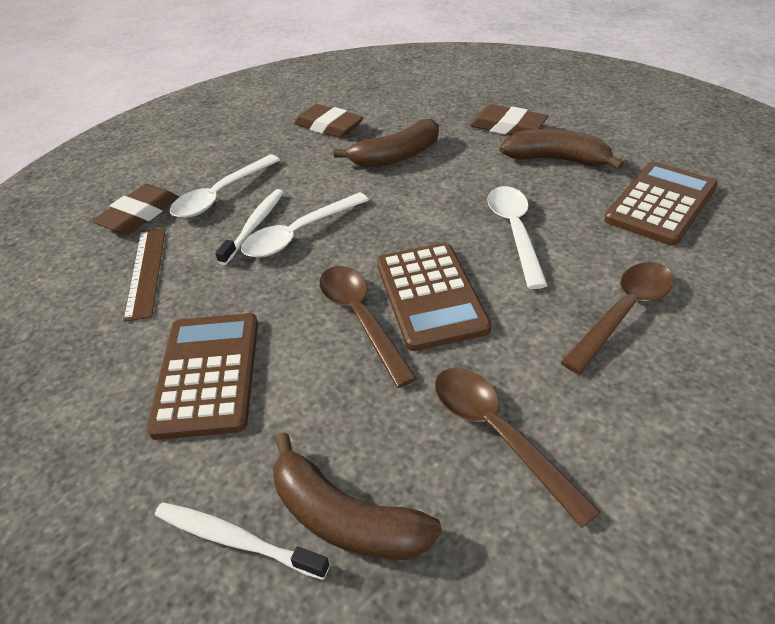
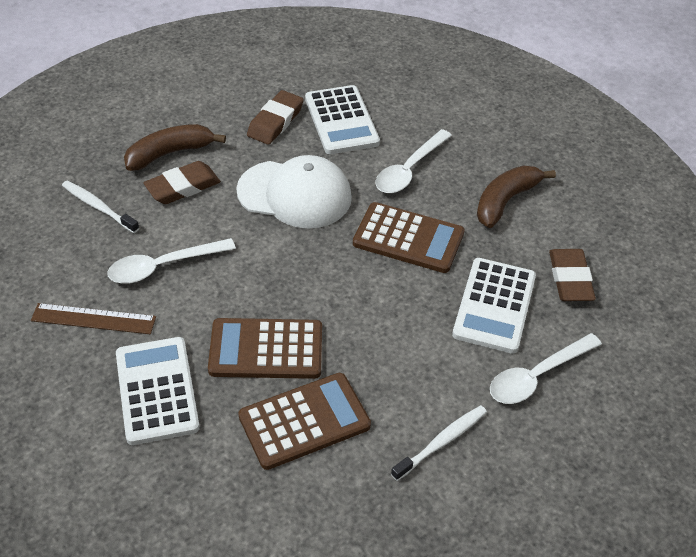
brown banana: 3 -> 2
brown spoon: 3 -> 0
white calculator: 0 -> 3
white cap: 0 -> 1

